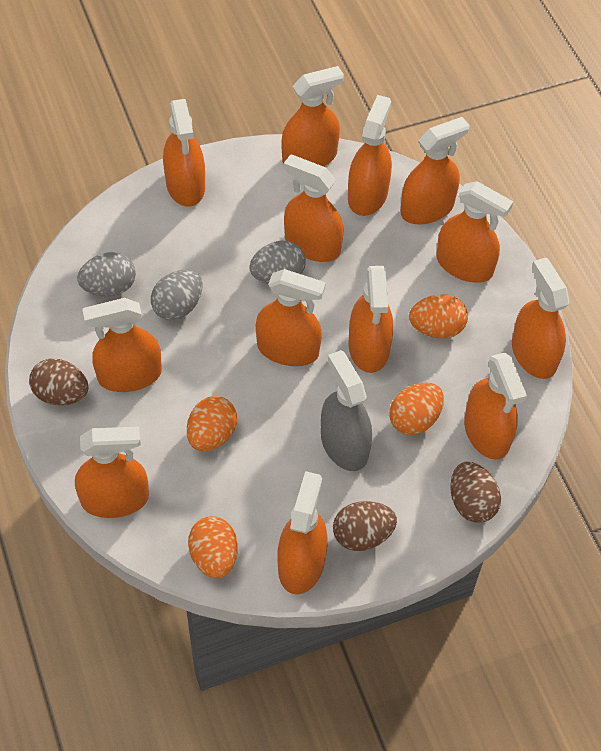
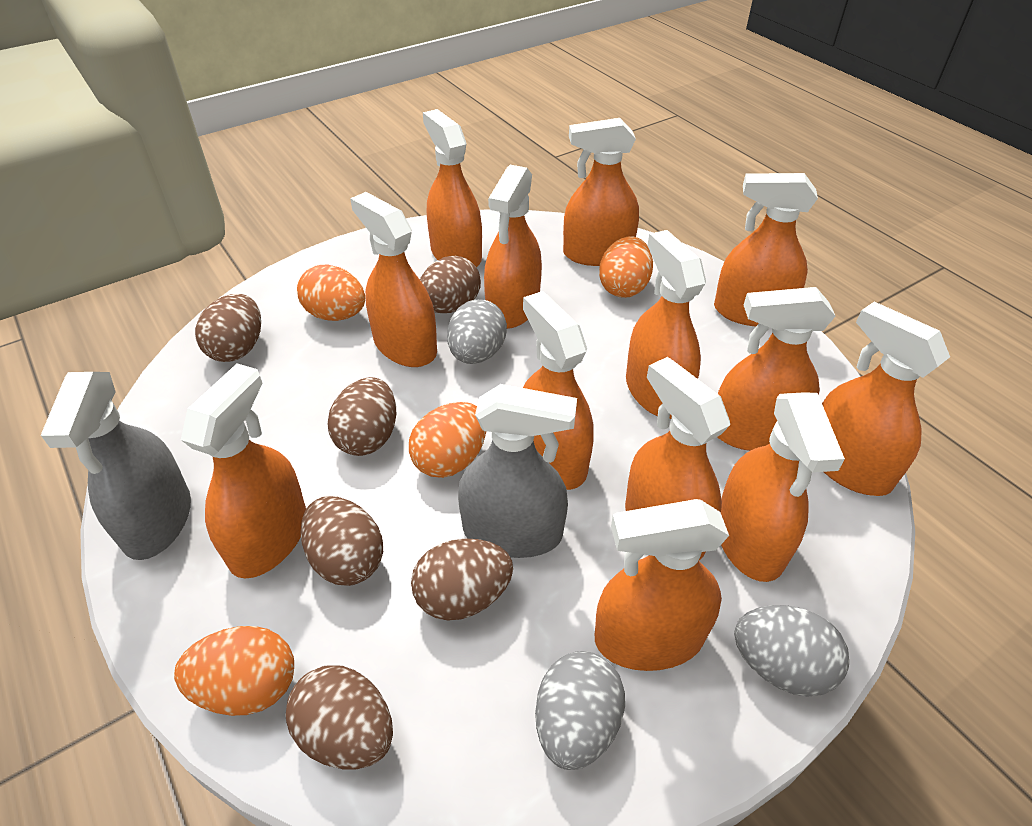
brown egg: 3 -> 6
grey spray bottle: 1 -> 2

